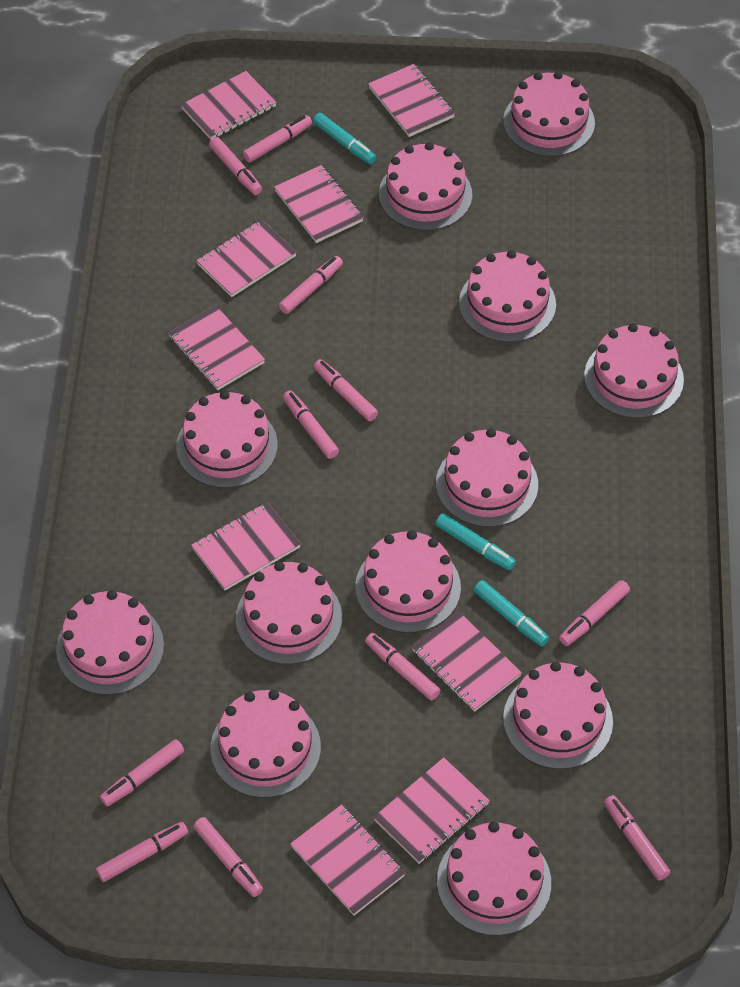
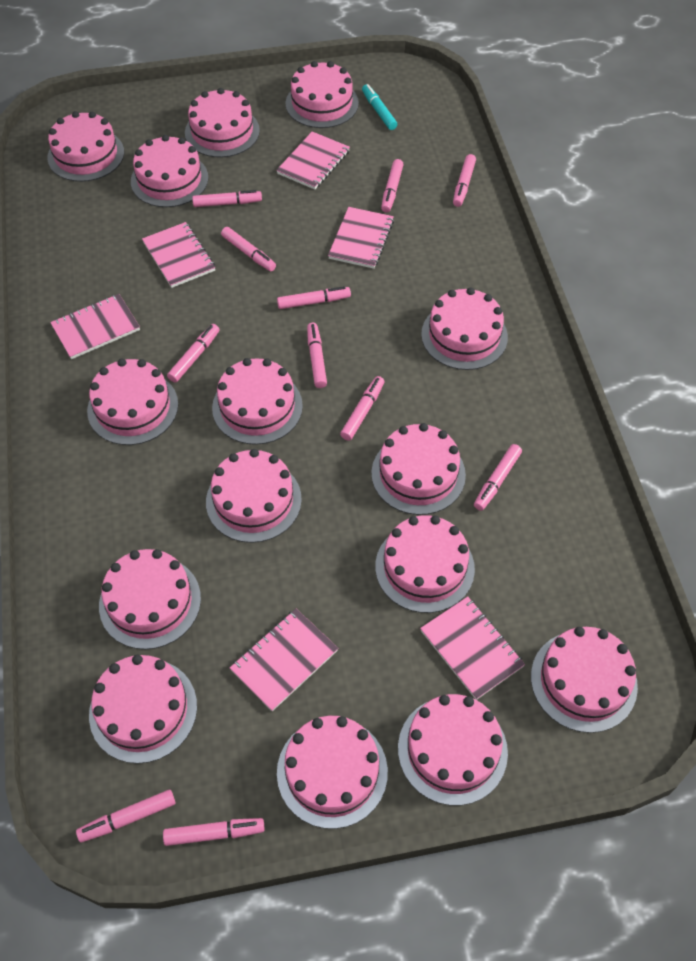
pink cake: 12 -> 15
pink notebook: 9 -> 6
turquoise marker: 3 -> 1

